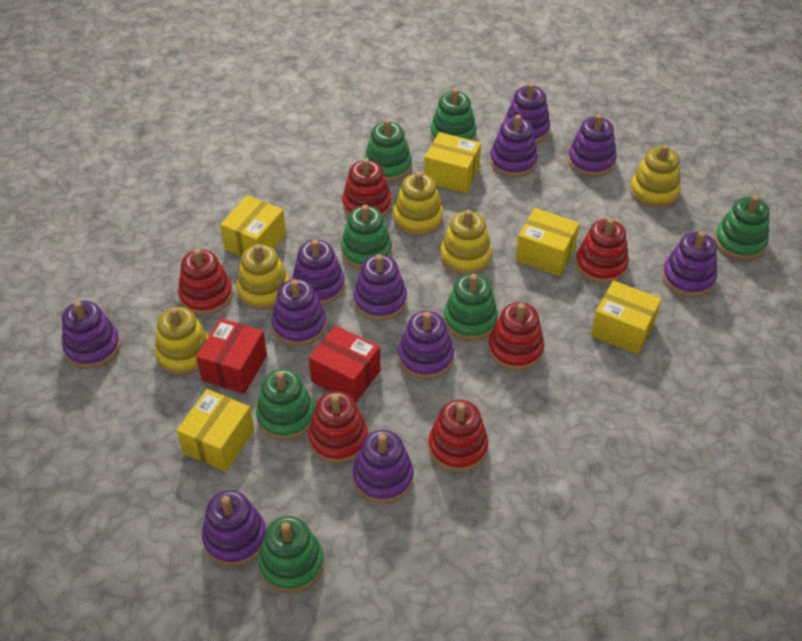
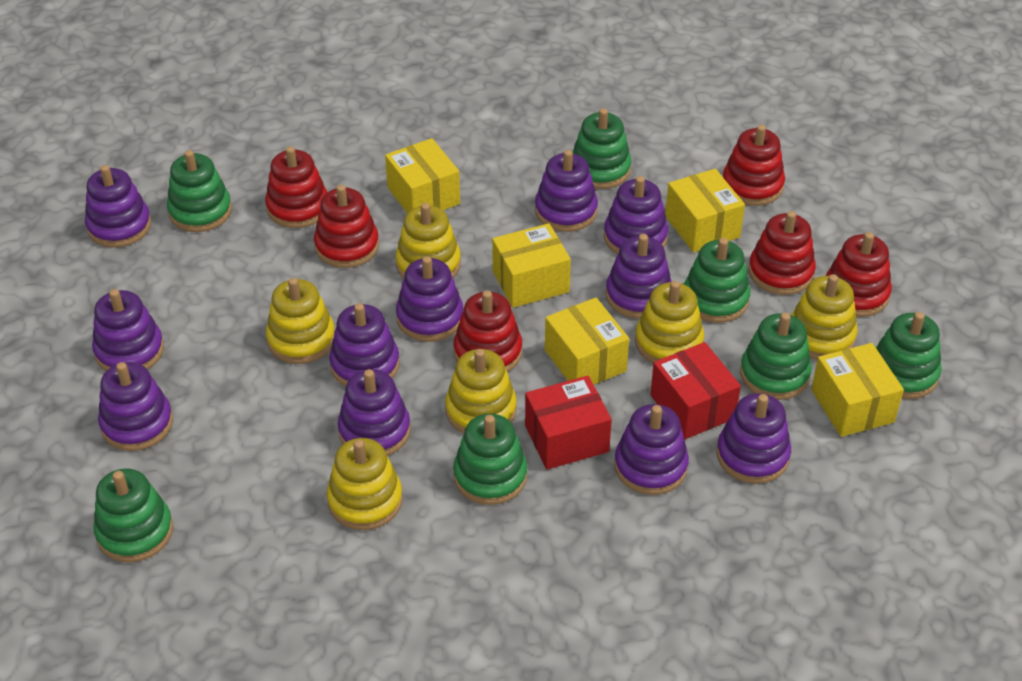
yellow stacking toy: 5 -> 6

